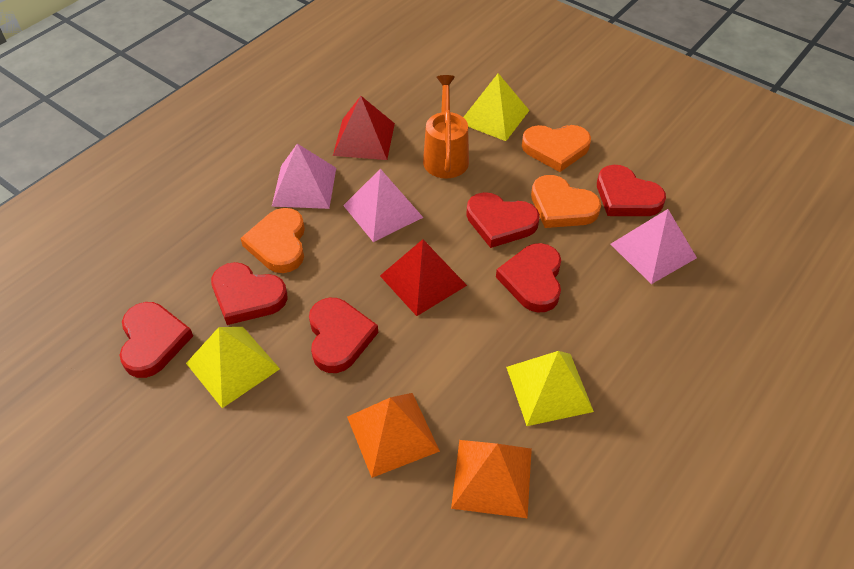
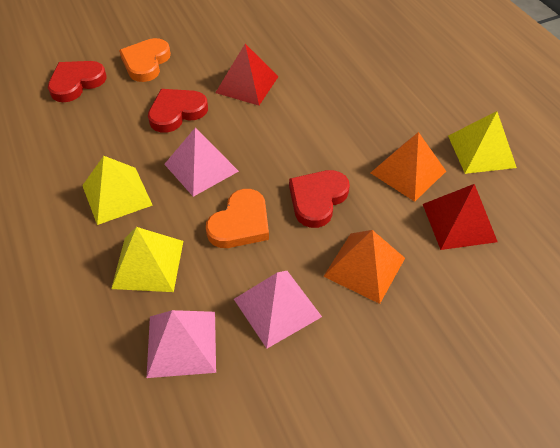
orange heart: 3 -> 2
orange watering can: 1 -> 0
red heart: 6 -> 3

